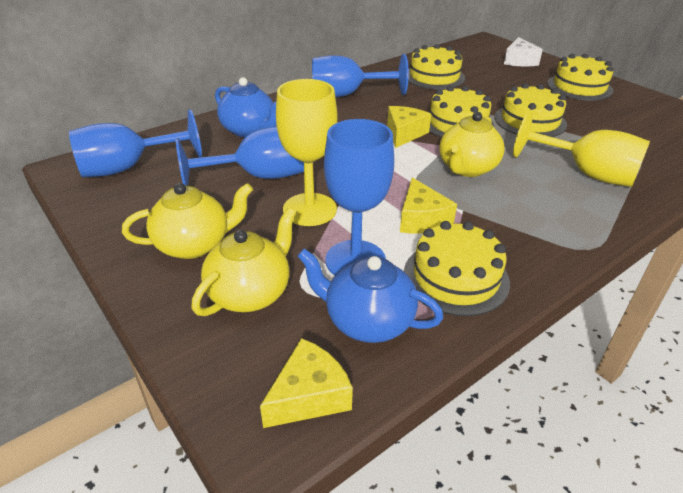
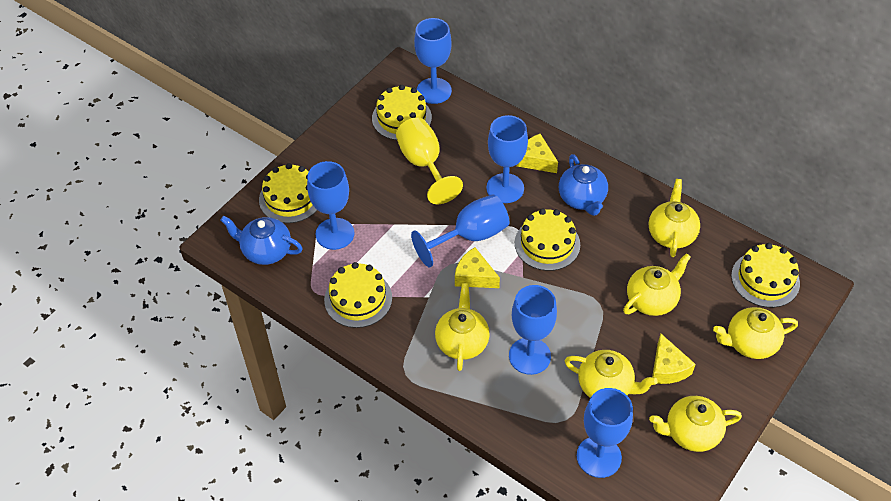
blue goblet: 4 -> 6
white cheese: 1 -> 0
yellow goblet: 2 -> 1
yellow teapot: 3 -> 6

